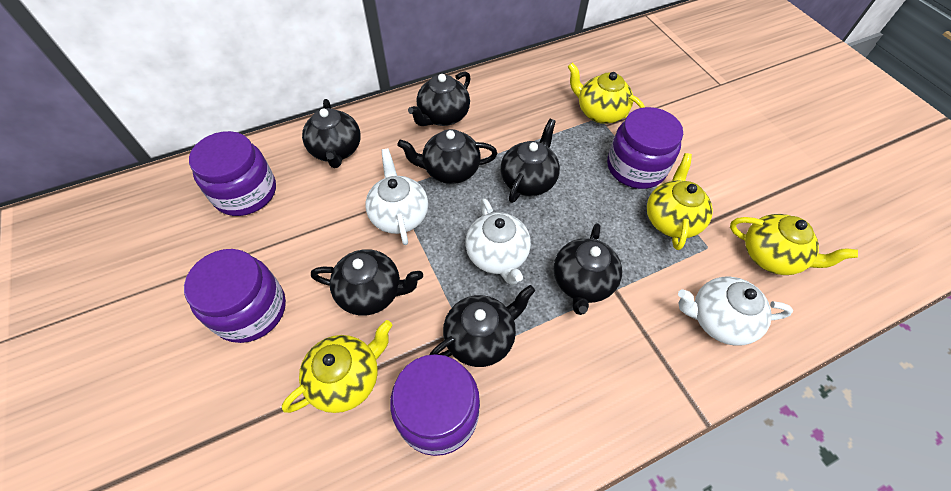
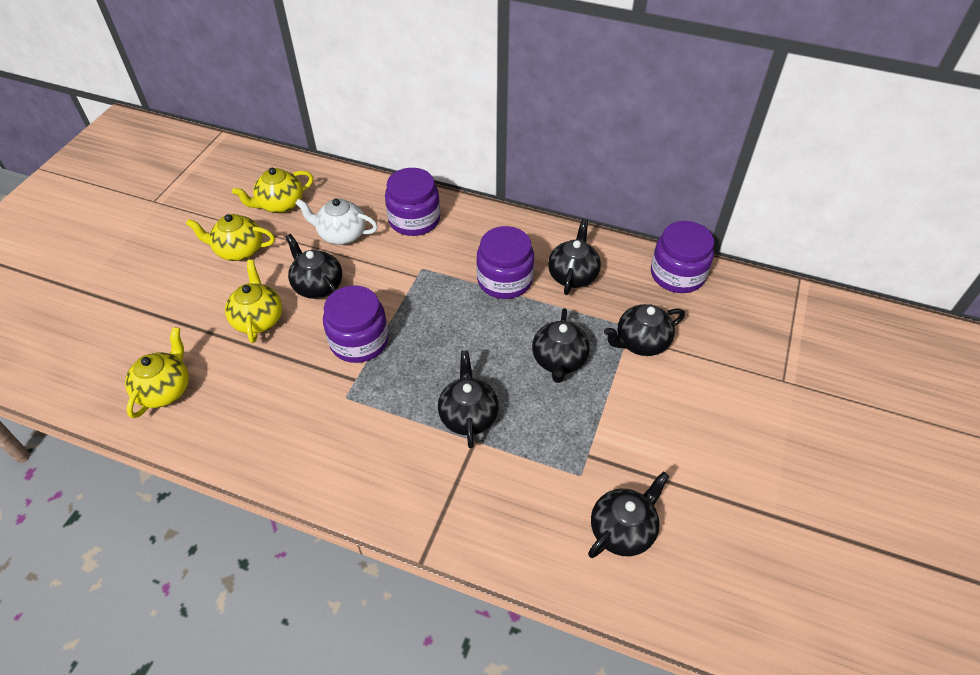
black teapot: 7 -> 6
white teapot: 3 -> 1

